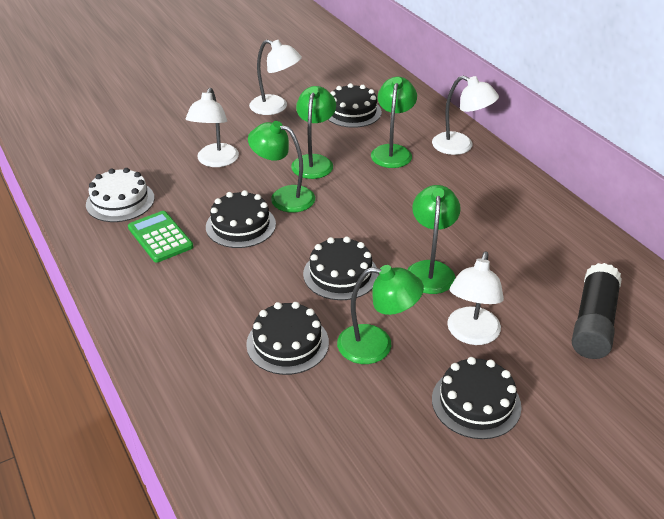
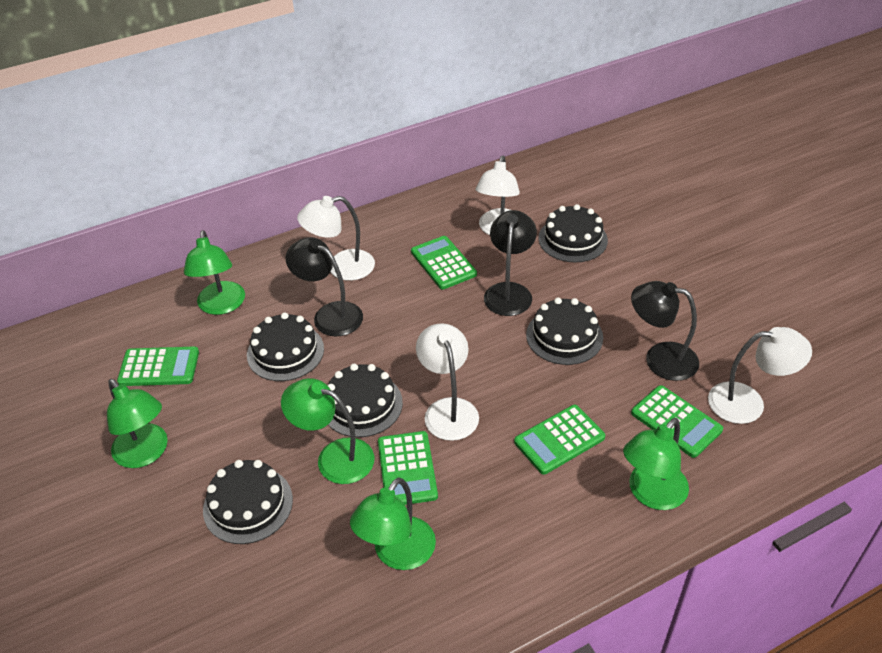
black glue stick: 1 -> 0
black lamp: 0 -> 3
green calculator: 1 -> 5
white cake: 1 -> 0

